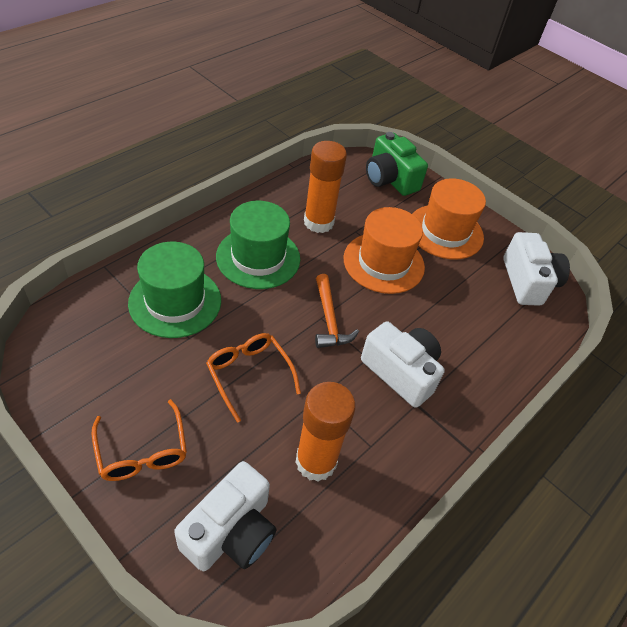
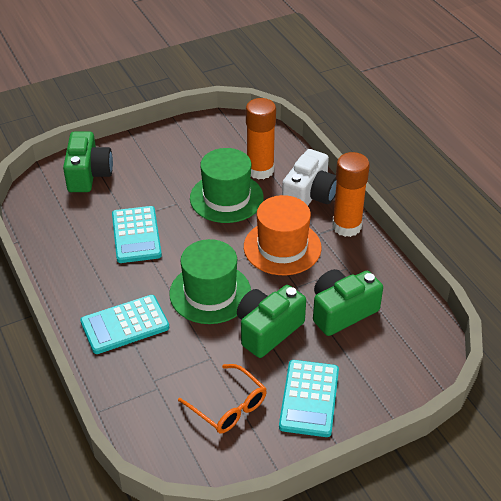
green camera: 1 -> 3
orange glasses: 2 -> 1
orange hammer: 1 -> 0
orange hat: 2 -> 1
turquoise calculator: 0 -> 3
white camera: 3 -> 1

